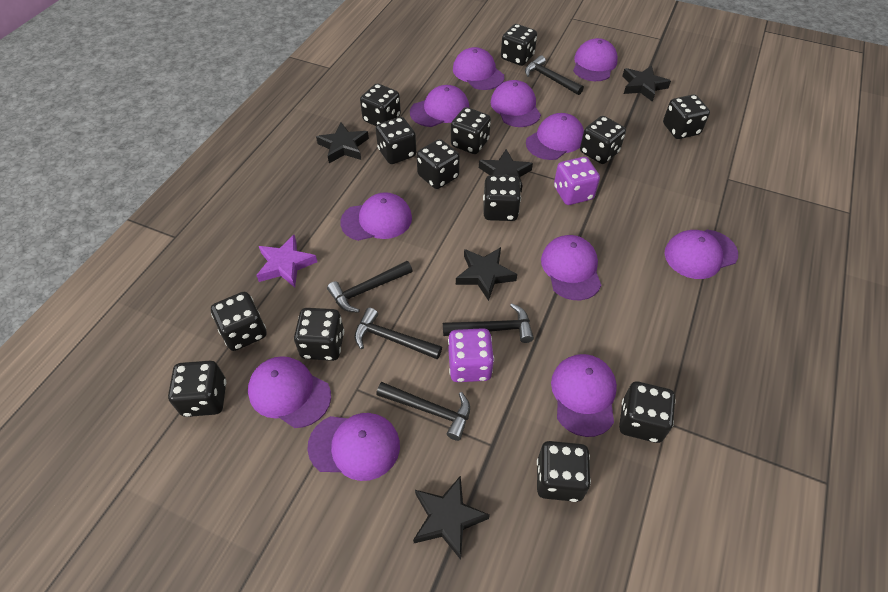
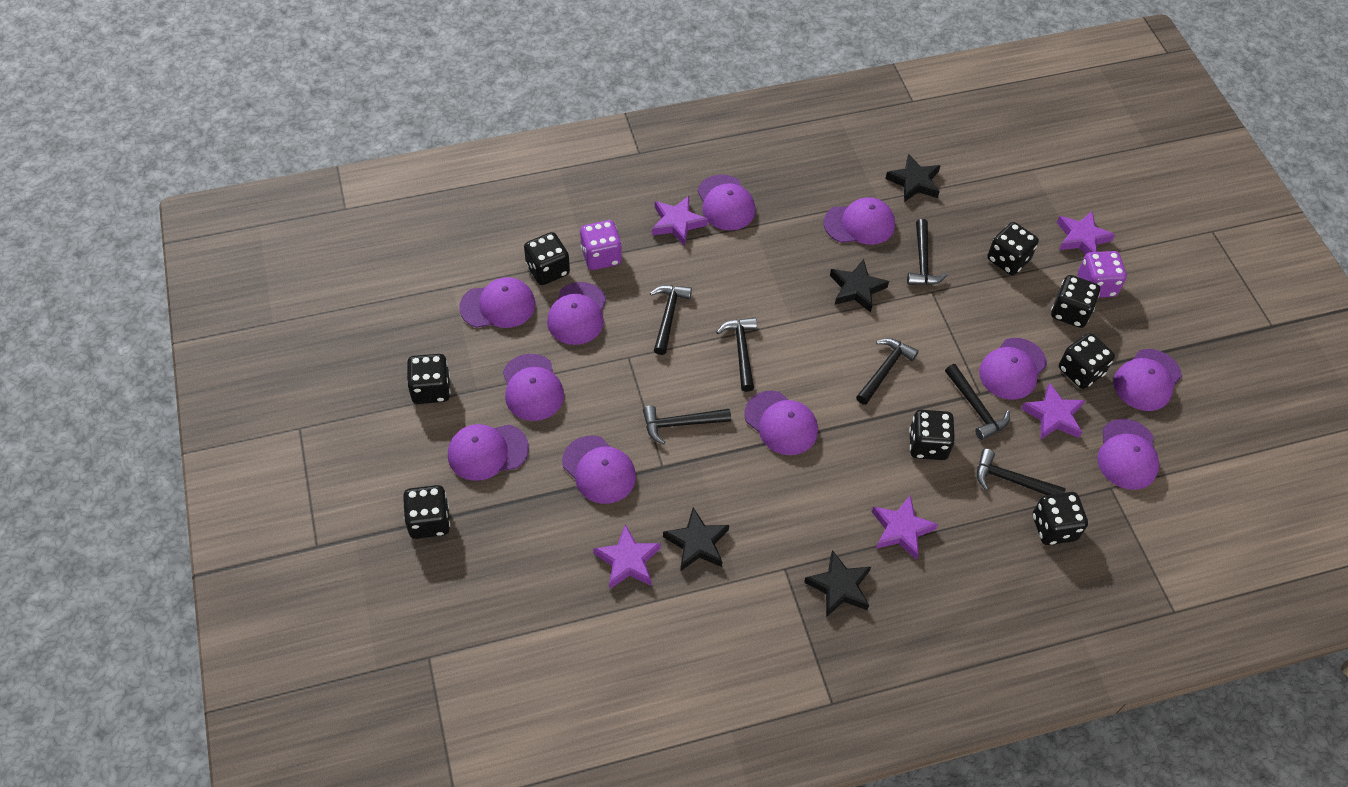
black dice: 13 -> 8
black hammer: 5 -> 7
black star: 5 -> 4
purple star: 1 -> 5

